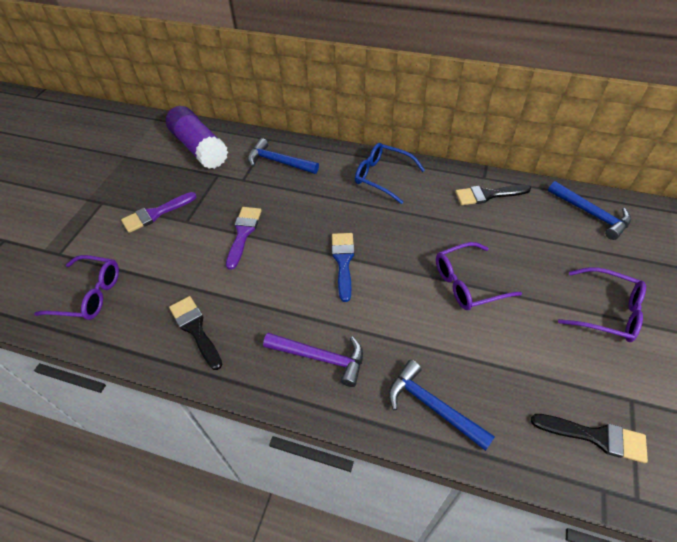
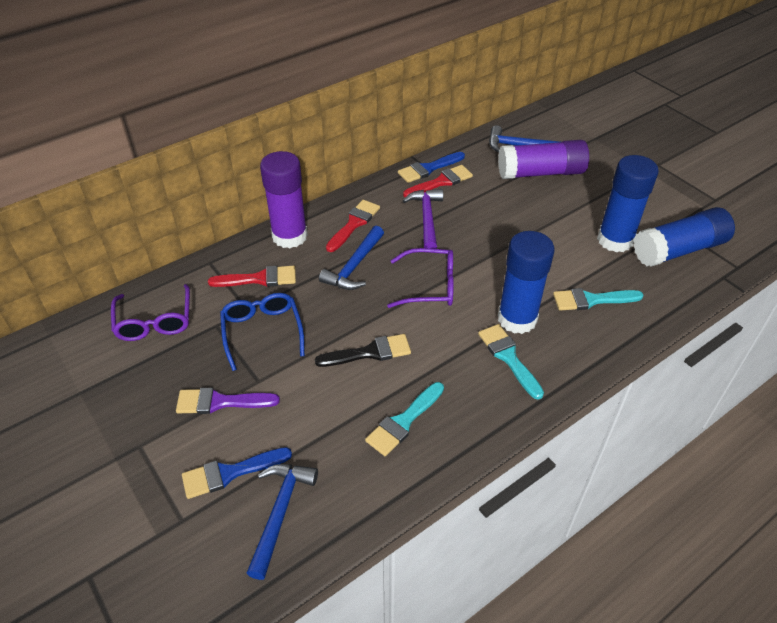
black brush: 3 -> 1
blue brush: 1 -> 2
blue glue stick: 0 -> 3
purple brush: 2 -> 1
purple glasses: 3 -> 2
purple glue stick: 1 -> 2
red brush: 0 -> 3
turquoise brush: 0 -> 3

